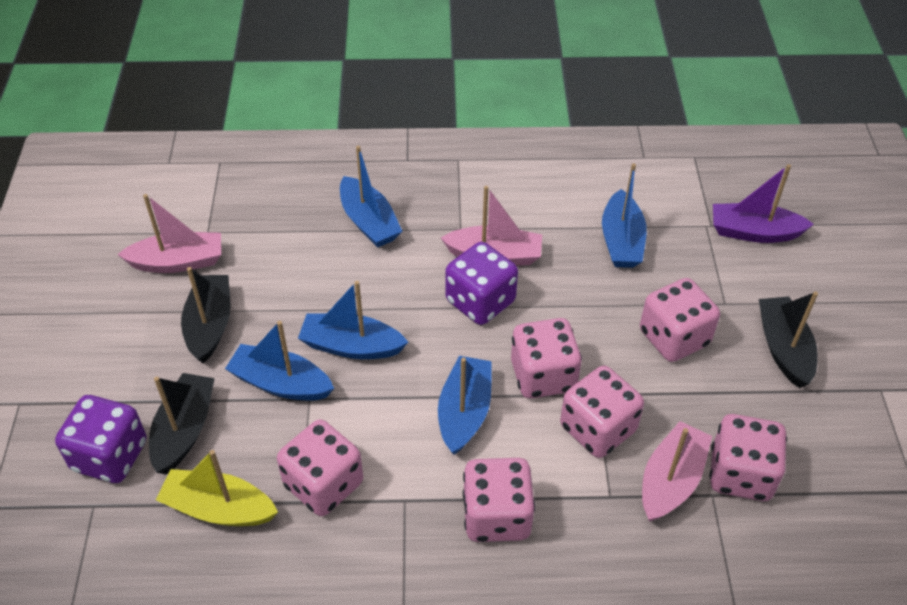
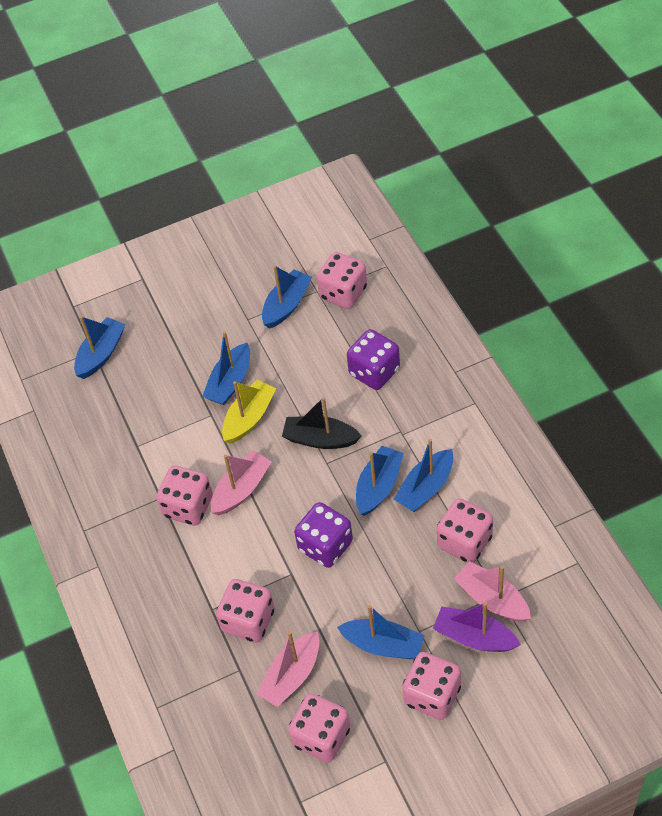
black boat: 3 -> 1
blue boat: 5 -> 6

